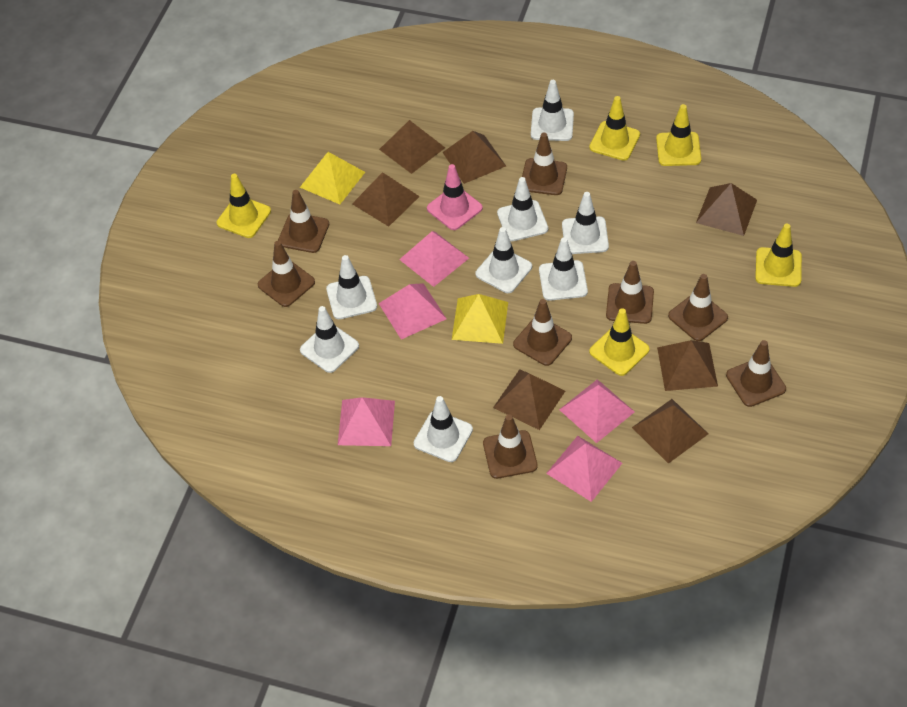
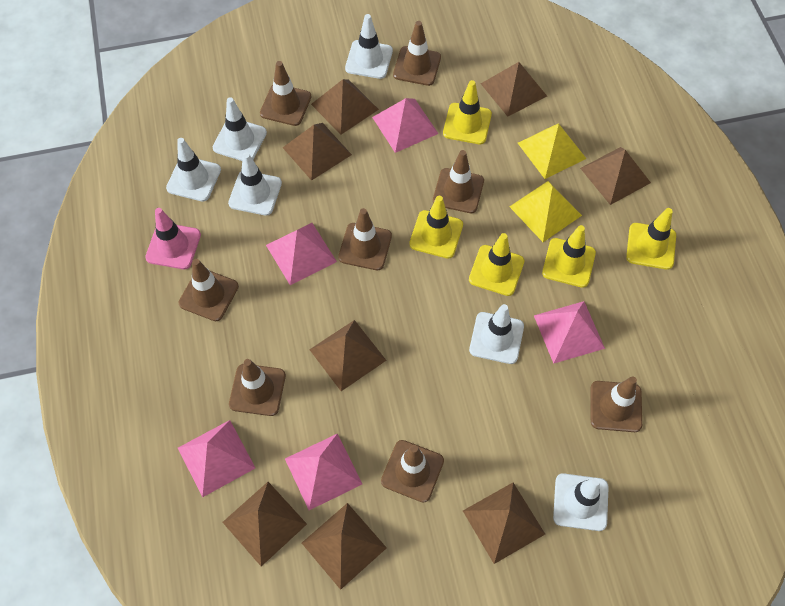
brown pyramid: 7 -> 8
white traffic cone: 8 -> 6

